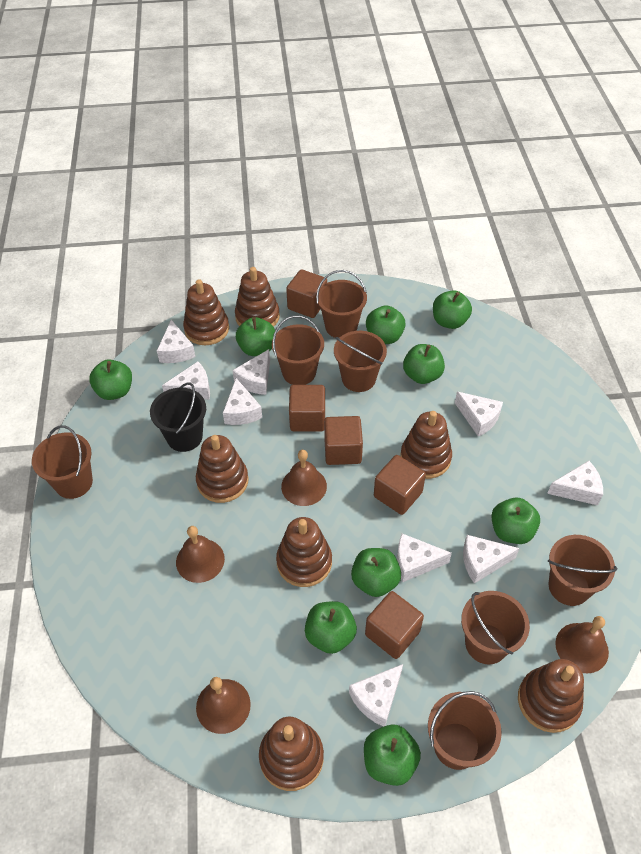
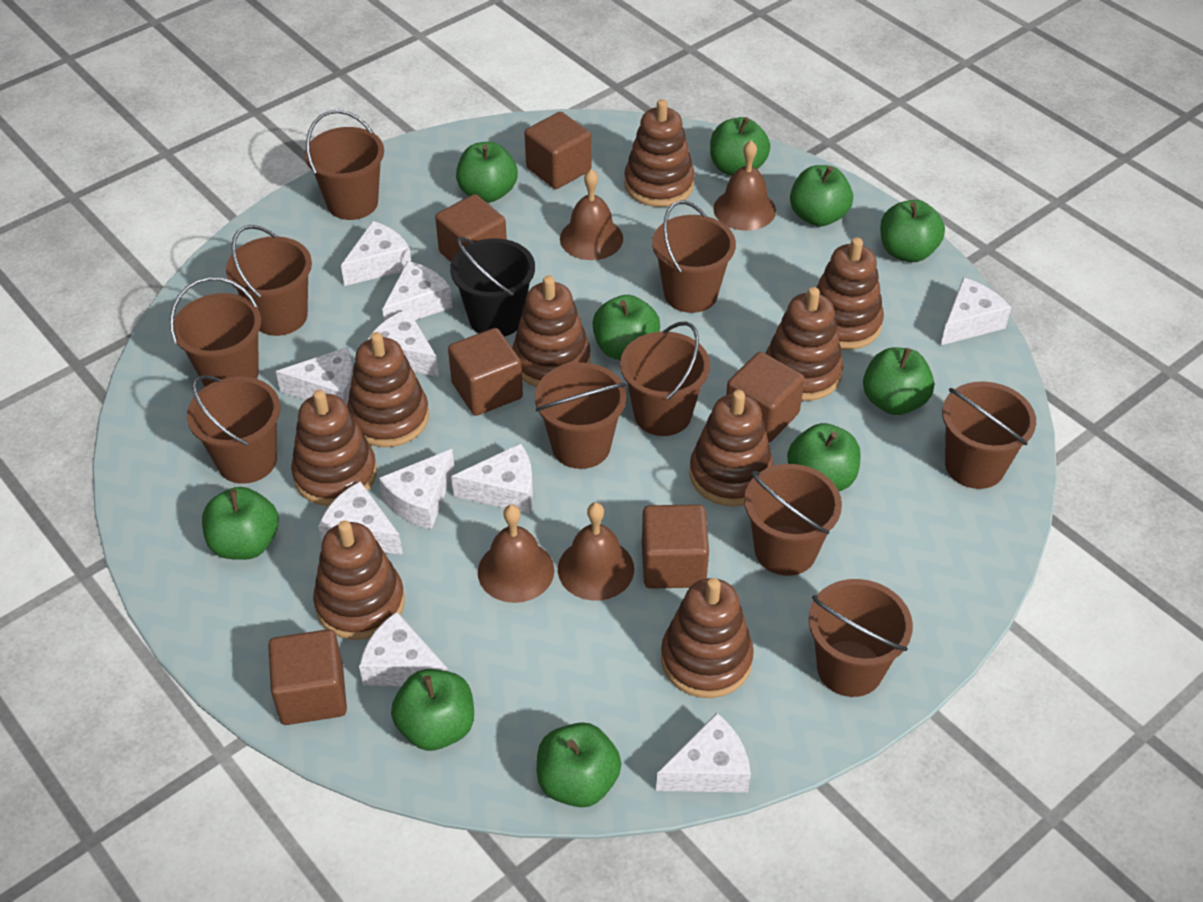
brown bucket: 7 -> 10
brown cube: 5 -> 6
brown stacking toy: 7 -> 9
green apple: 9 -> 10
white cheese: 9 -> 10

